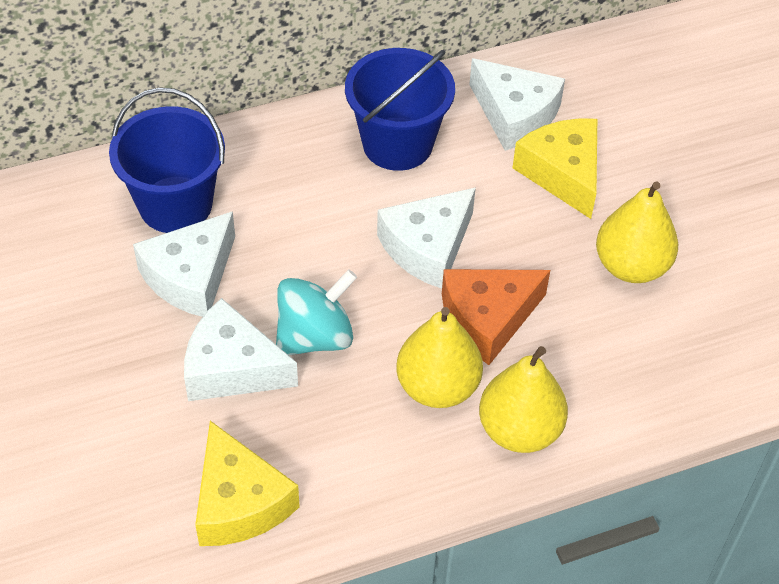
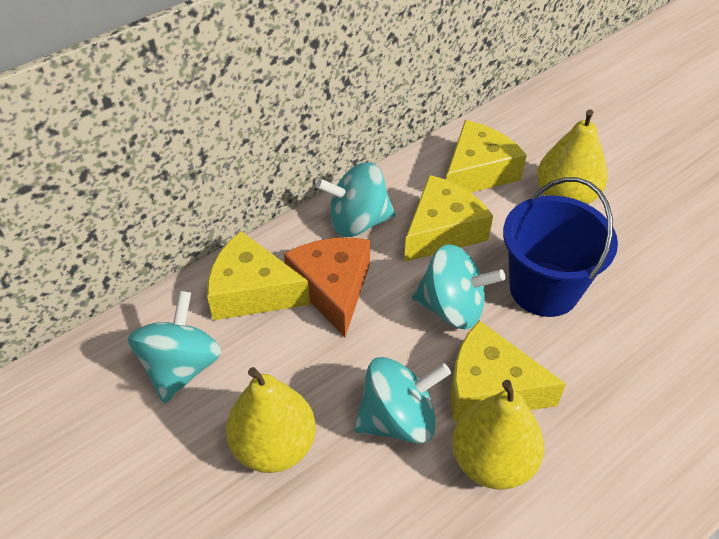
blue bucket: 2 -> 1
turquoise spinning top: 1 -> 4
white cheese: 4 -> 0
yellow cheese: 2 -> 4

